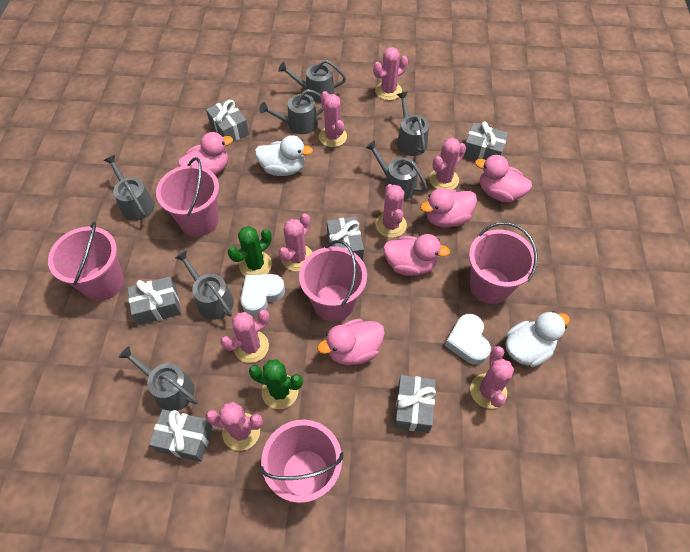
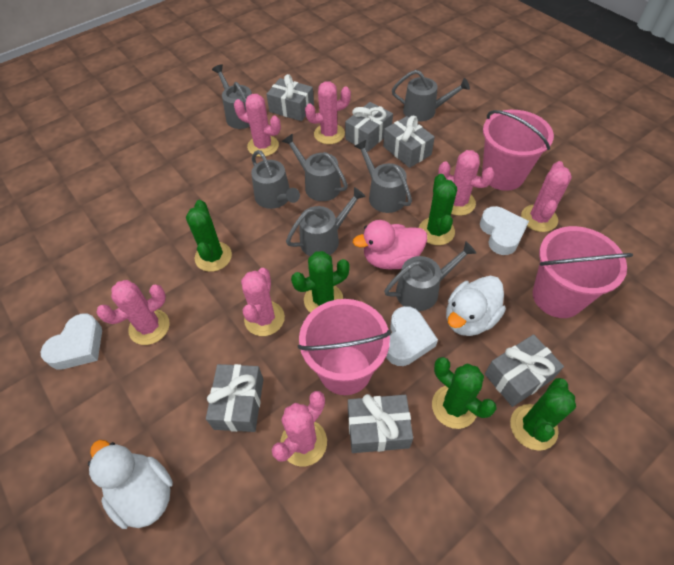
green cactus: 2 -> 5
pink bucket: 5 -> 3
pink cactus: 8 -> 7
pink duck: 5 -> 1
white heart: 2 -> 3

